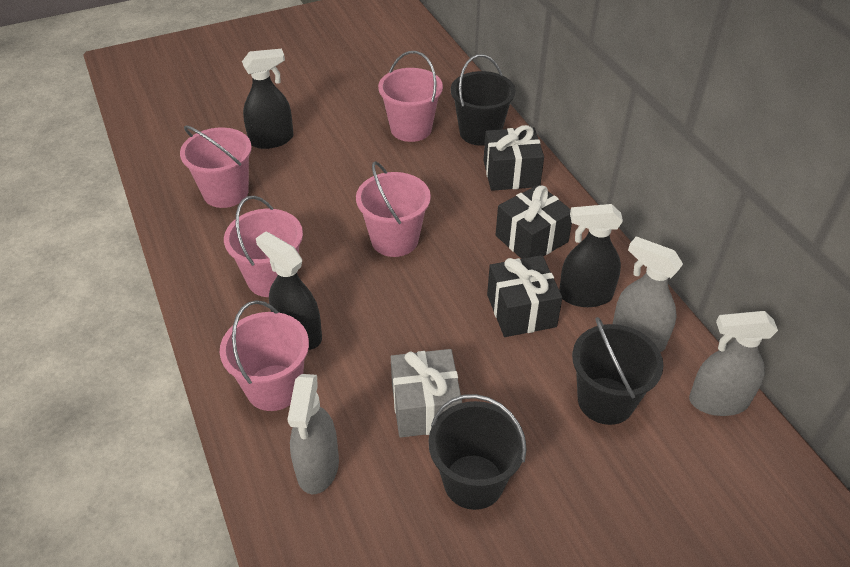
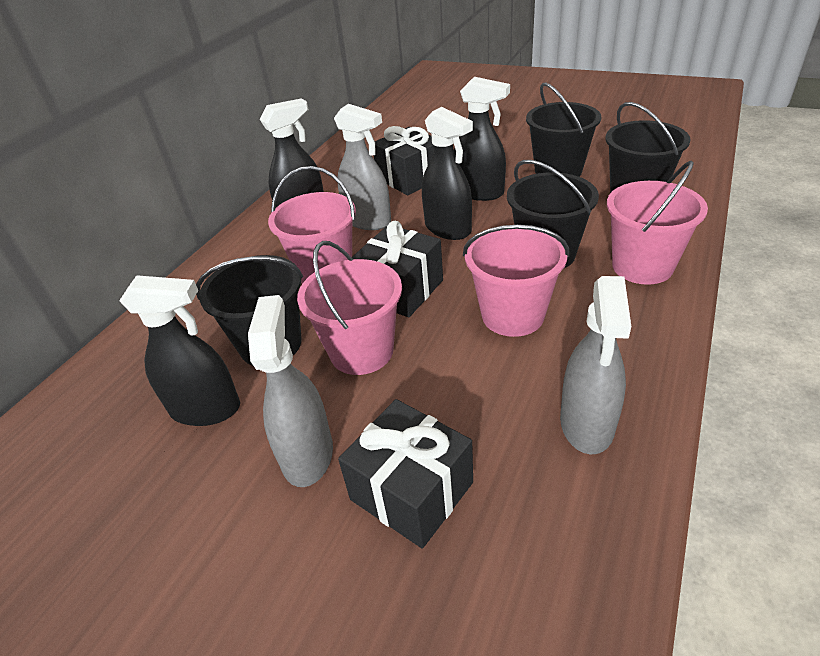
black bucket: 3 -> 4
black spray bottle: 3 -> 4
grey gift: 1 -> 0
pink bucket: 5 -> 4

